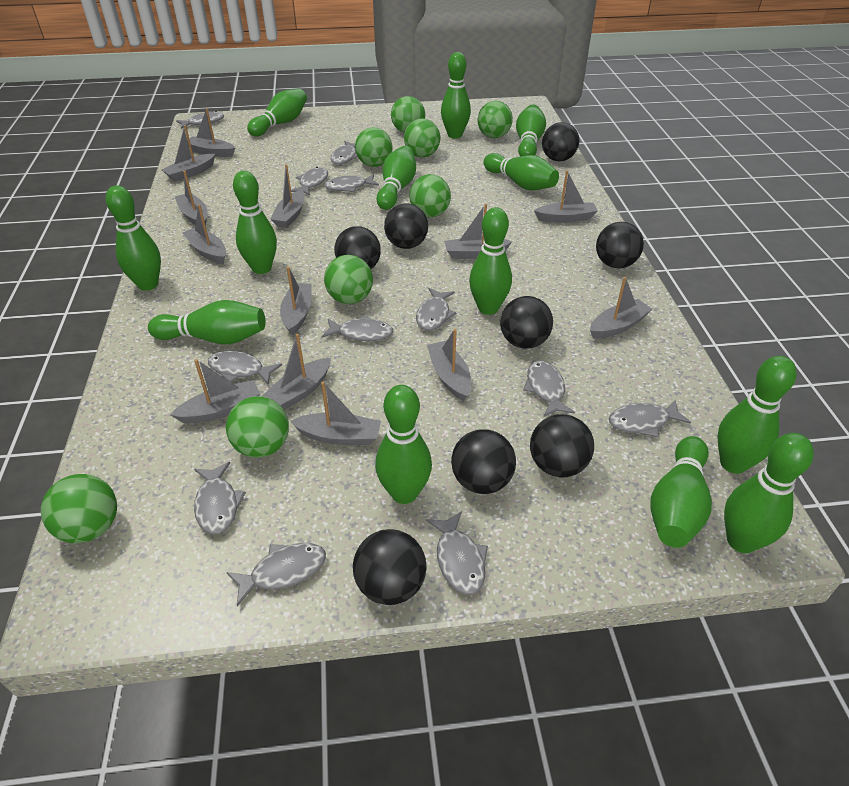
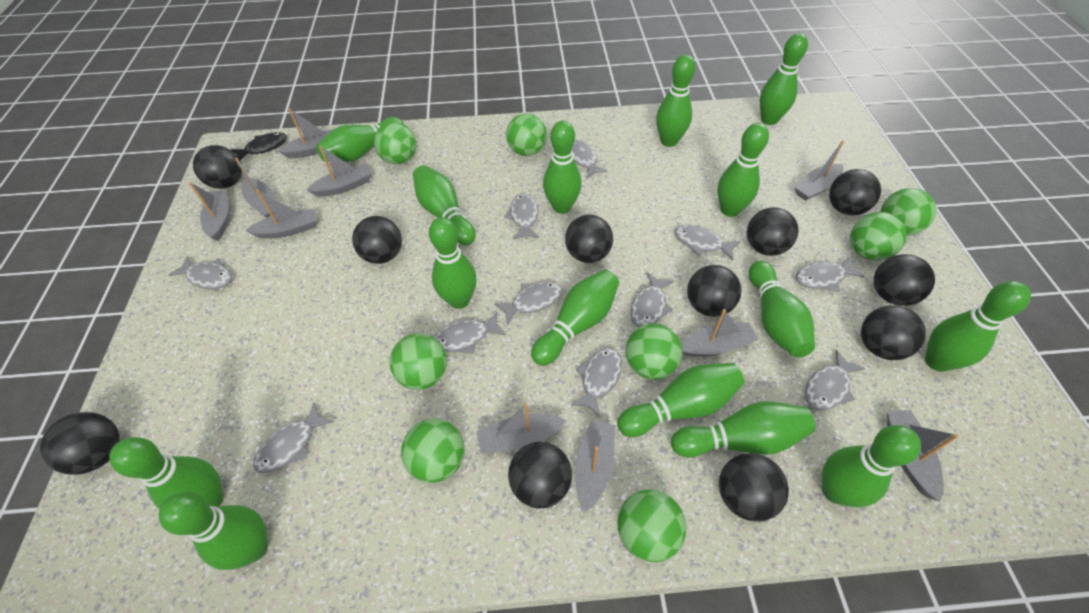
black ball: 8 -> 11
black fish: 0 -> 1
green bowling pin: 13 -> 15
grey boat: 13 -> 10
grey fish: 12 -> 11

